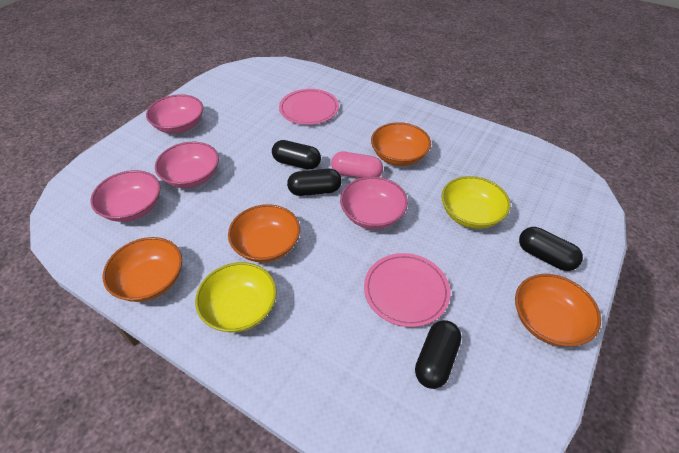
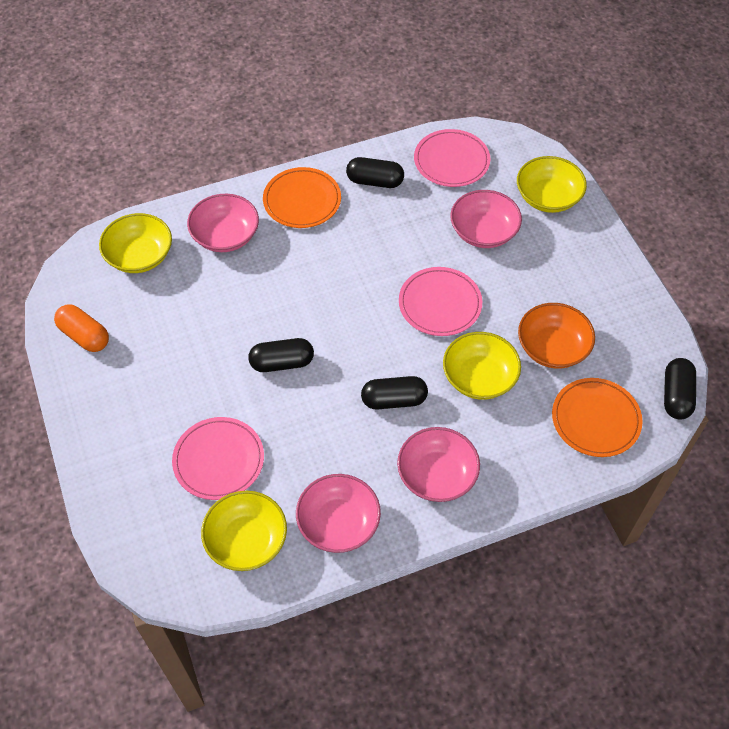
orange bowl: 4 -> 1
orange capsule: 0 -> 1
orange plate: 0 -> 2
pink capsule: 1 -> 0
pink plate: 2 -> 3
yellow bowl: 2 -> 4

